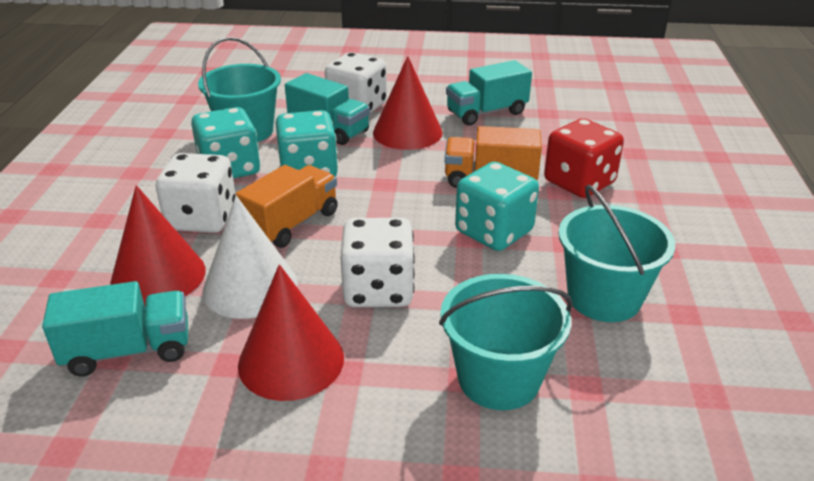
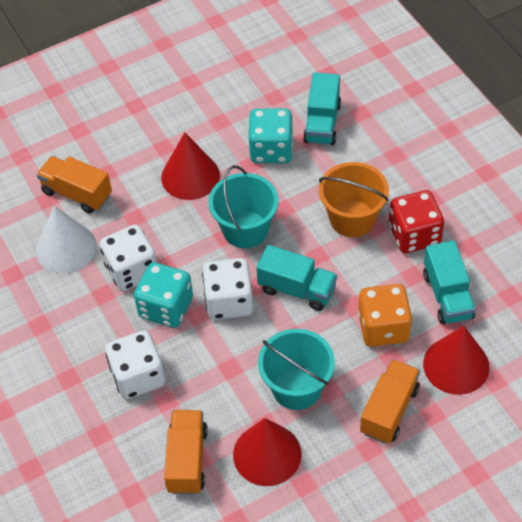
orange bucket: 0 -> 1
orange dice: 0 -> 1
orange truck: 2 -> 3
turquoise bucket: 3 -> 2
turquoise dice: 3 -> 2

